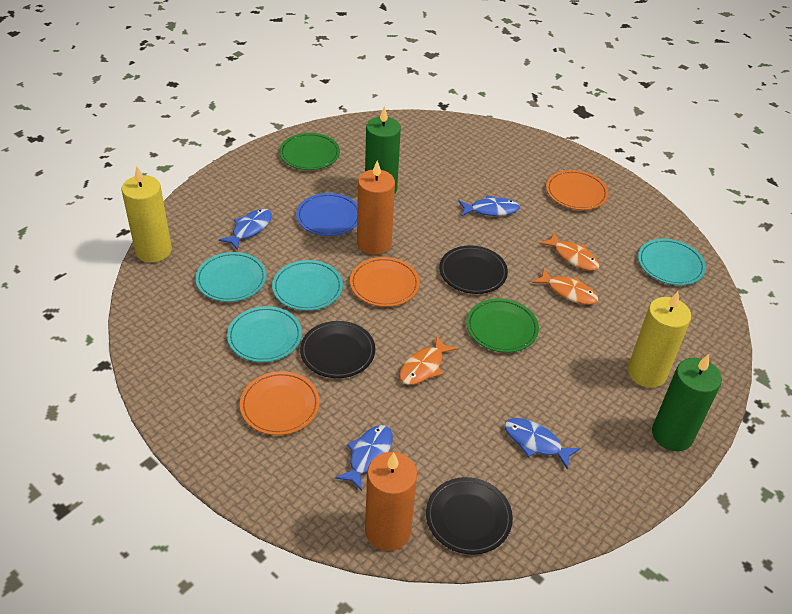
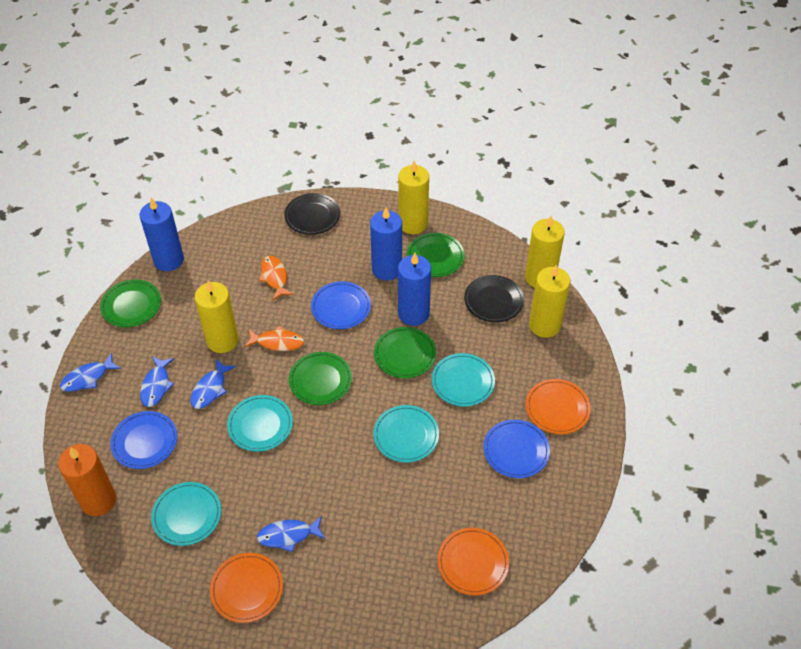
black plate: 3 -> 2
blue candle: 0 -> 3
blue plate: 1 -> 3
green candle: 2 -> 0
green plate: 2 -> 4
orange candle: 2 -> 1
orange fish: 3 -> 2
yellow candle: 2 -> 4

